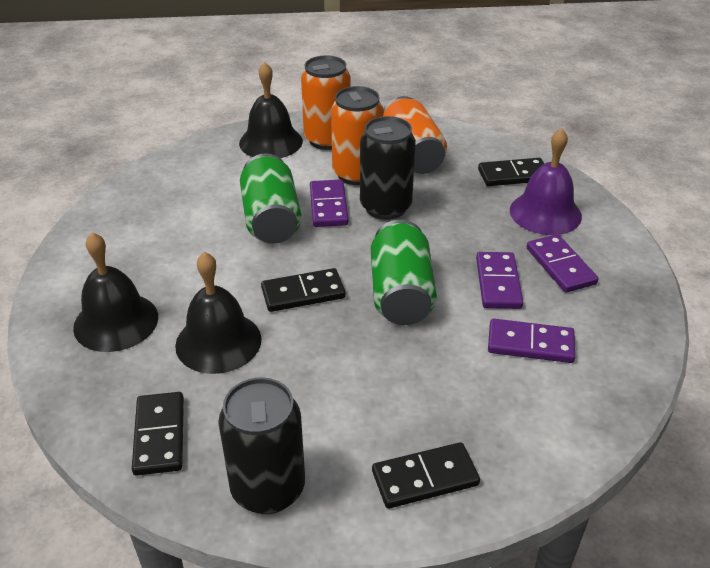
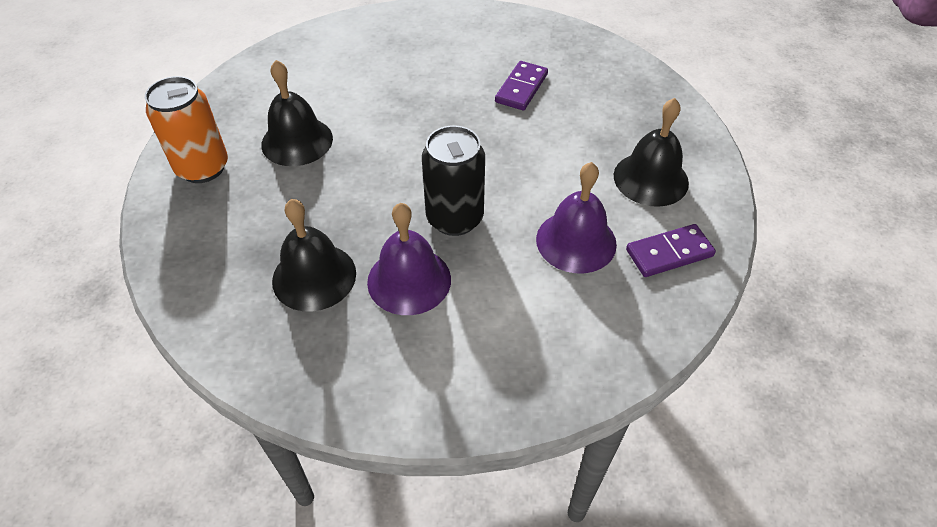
black can: 2 -> 1
black domino: 4 -> 0
green can: 2 -> 0
orange can: 3 -> 1
purple bell: 1 -> 2
purple domino: 4 -> 2

